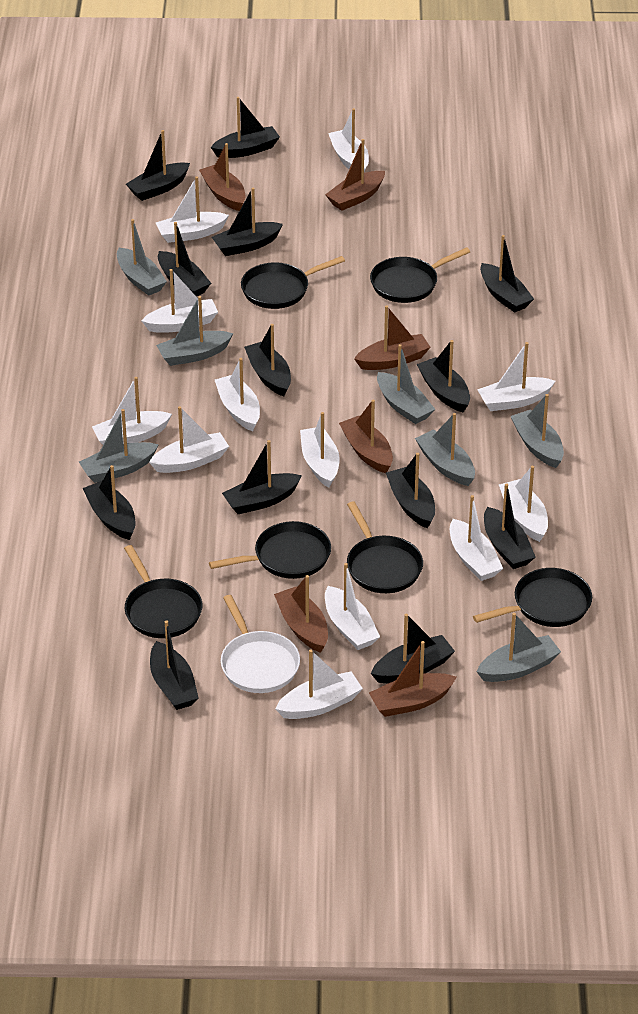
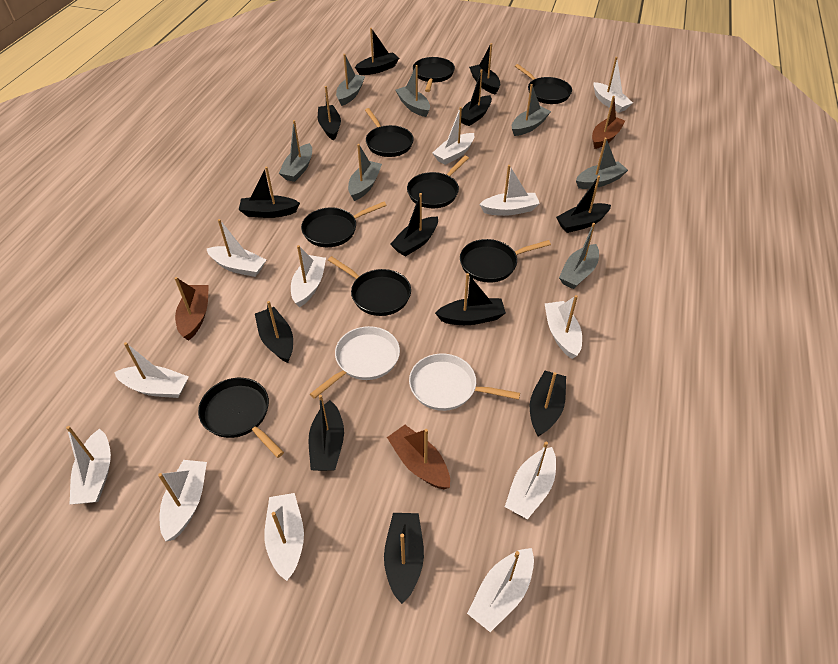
black boat: 13 -> 12
black pan: 6 -> 8
brown boat: 6 -> 3
white pan: 1 -> 2

